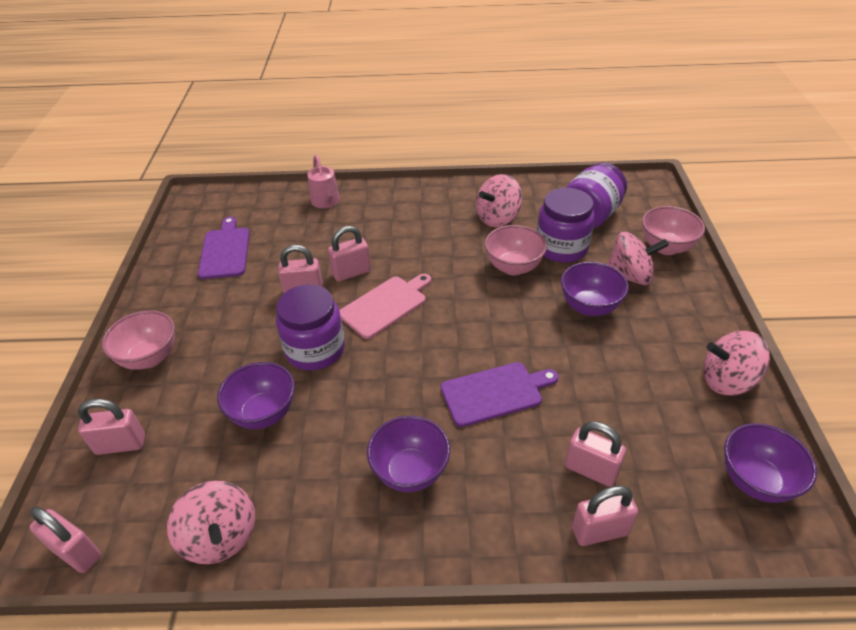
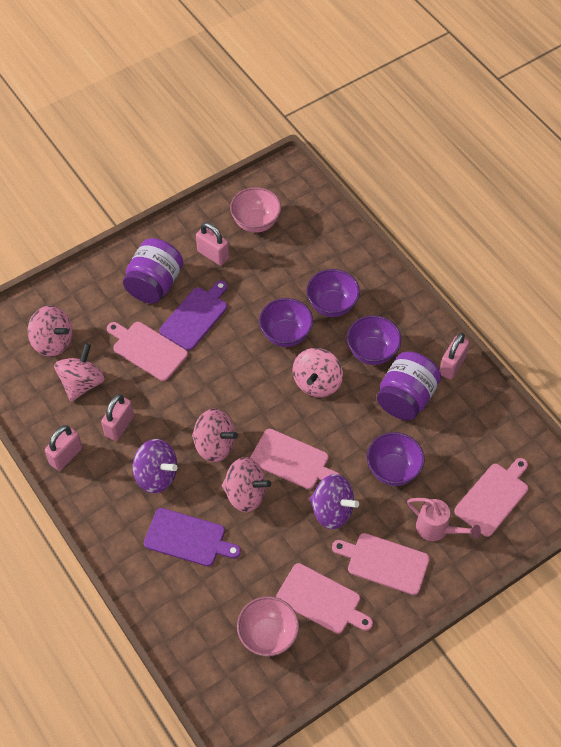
pink bowl: 3 -> 2
pink cutting board: 1 -> 5
pink padlock: 6 -> 4
pink spinning top: 4 -> 5
purple jar: 3 -> 2
purple spinning top: 0 -> 2

